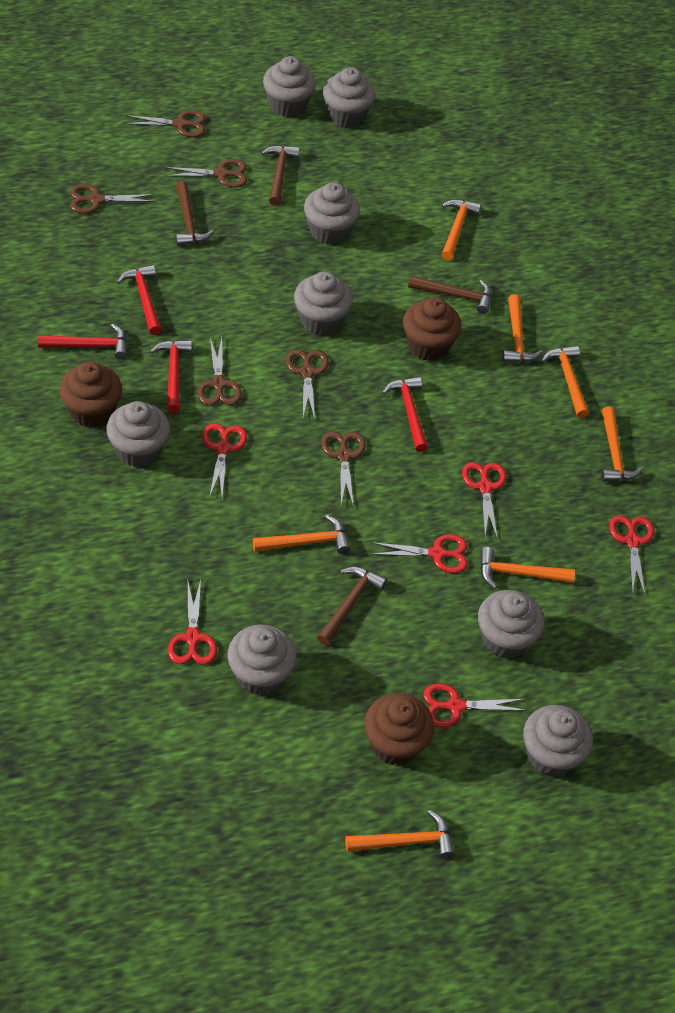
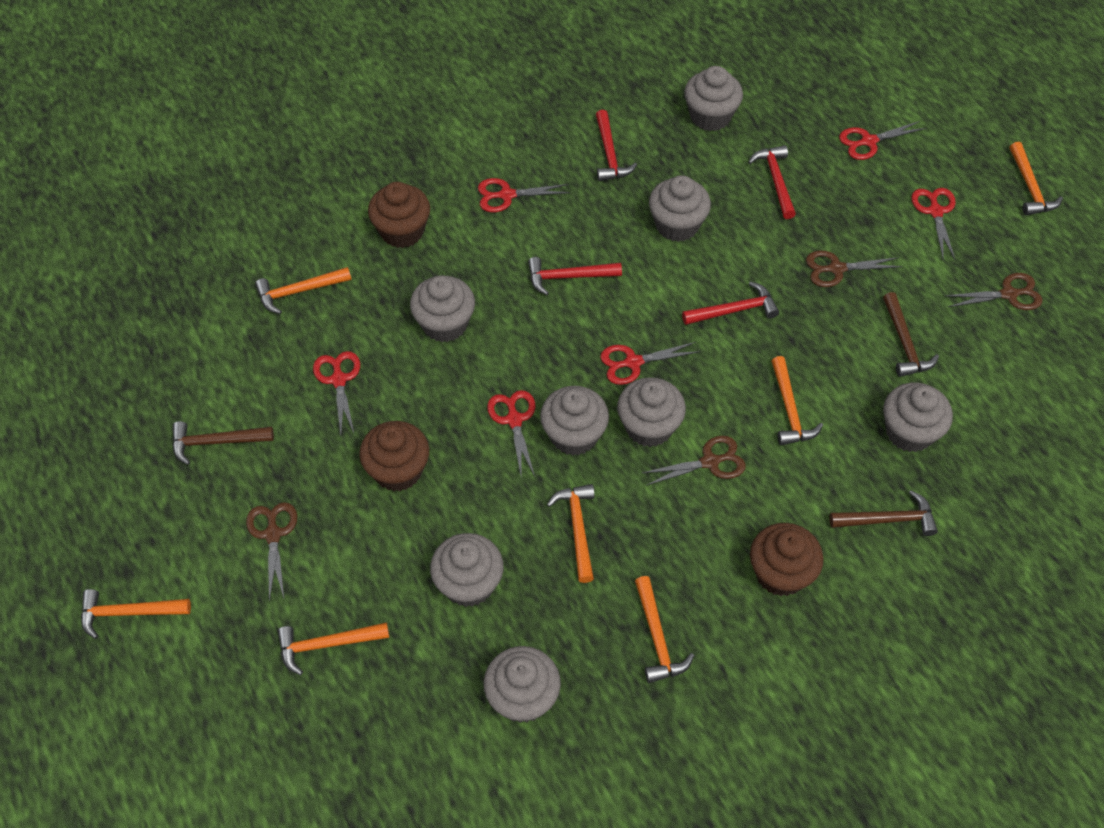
brown hammer: 4 -> 3
brown scissors: 6 -> 4

